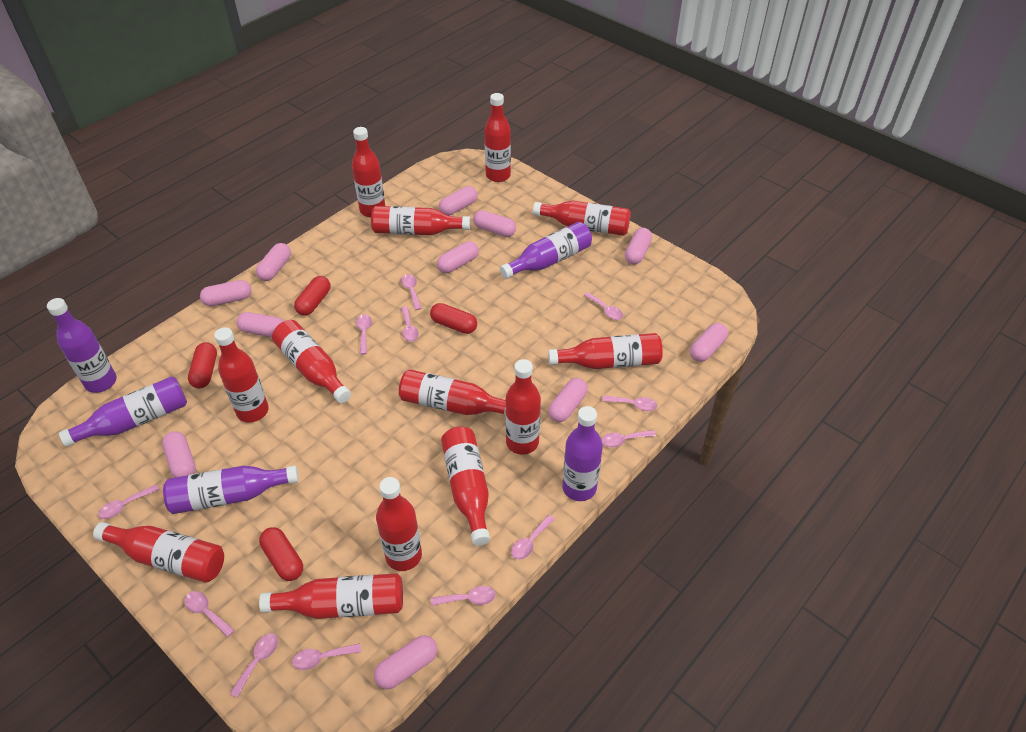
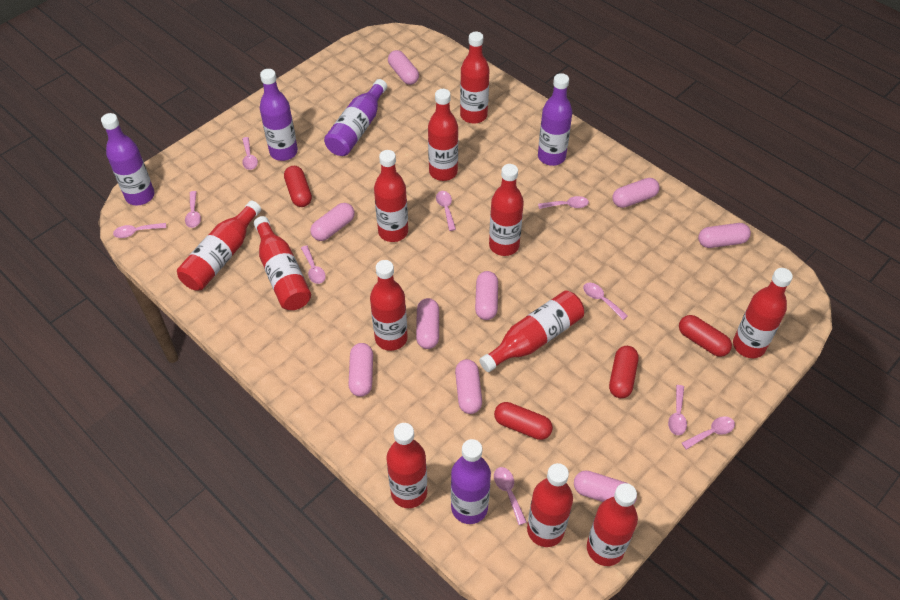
pink capsule: 11 -> 9
pink spoon: 12 -> 10
red bottle: 13 -> 12

